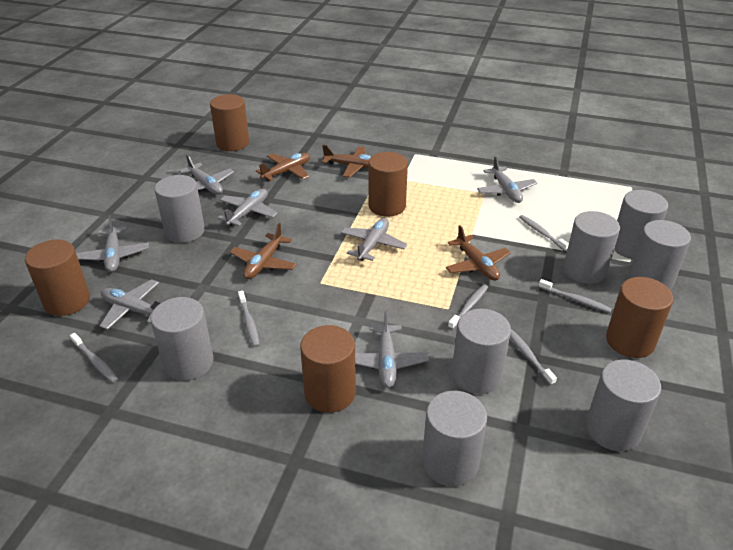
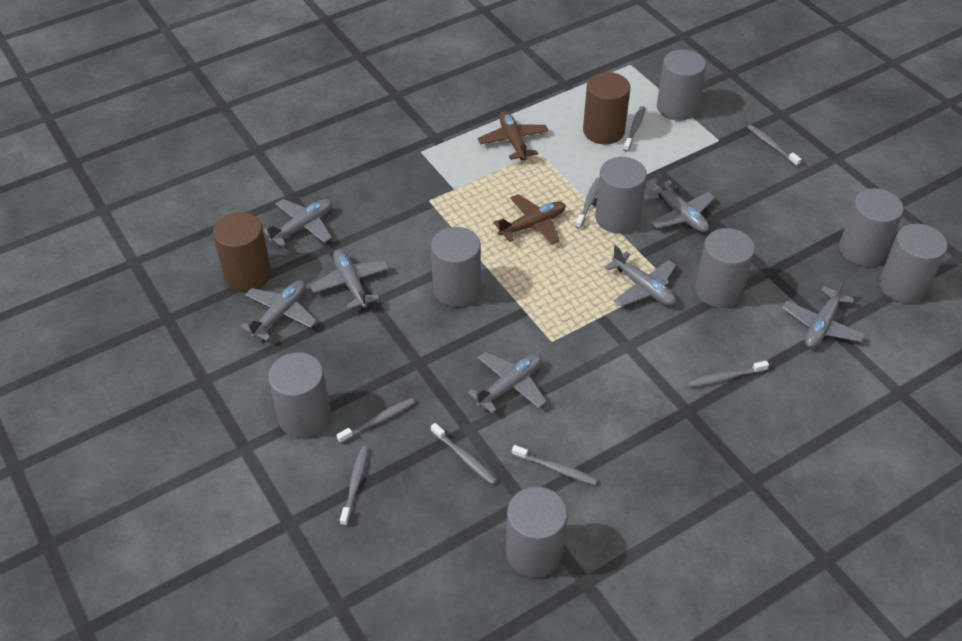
brown cylinder: 5 -> 2
brown plane: 4 -> 2
grey toothbrush: 6 -> 8

